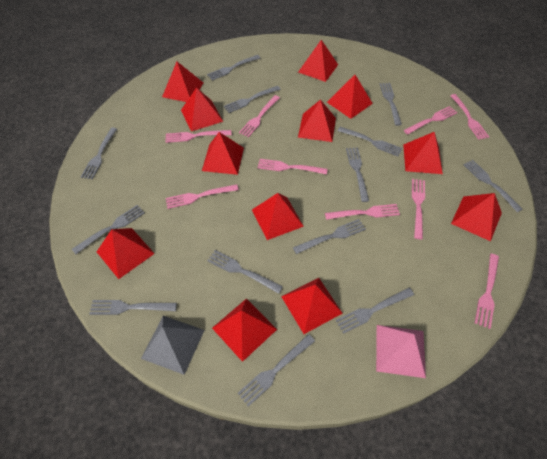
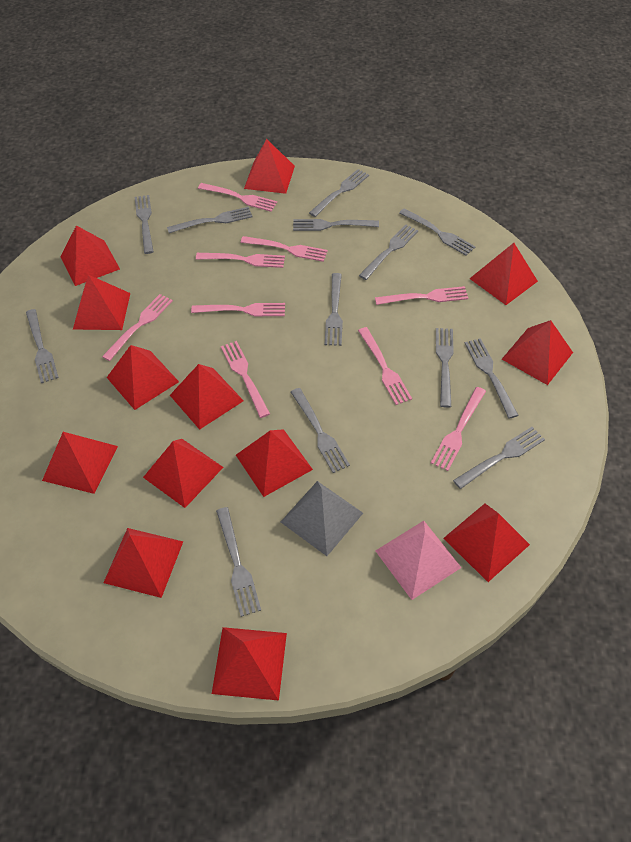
red pyramid: 12 -> 13

